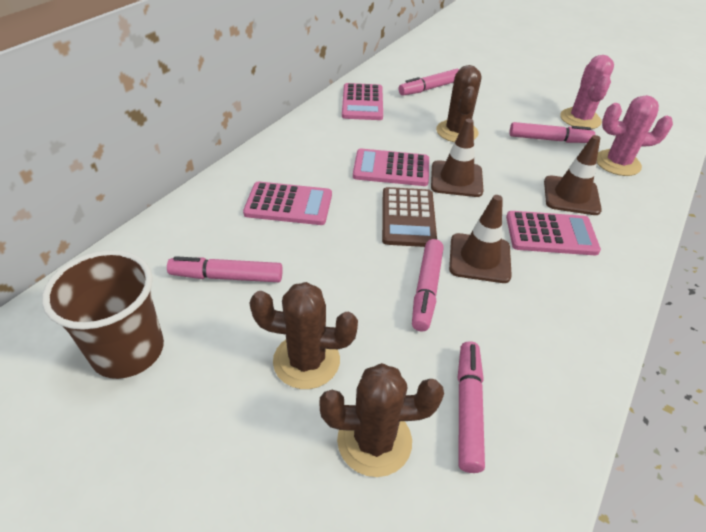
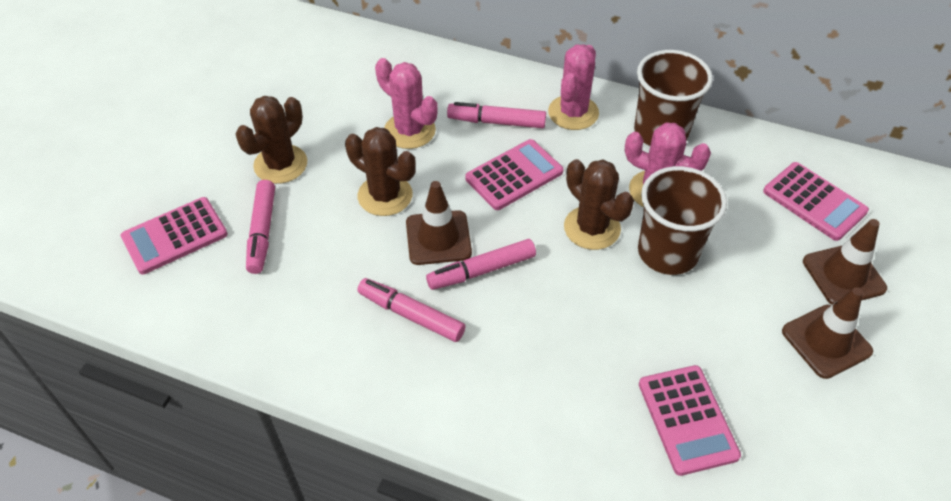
brown calculator: 1 -> 0
brown cup: 1 -> 2
pink cactus: 2 -> 3
pink marker: 5 -> 4

